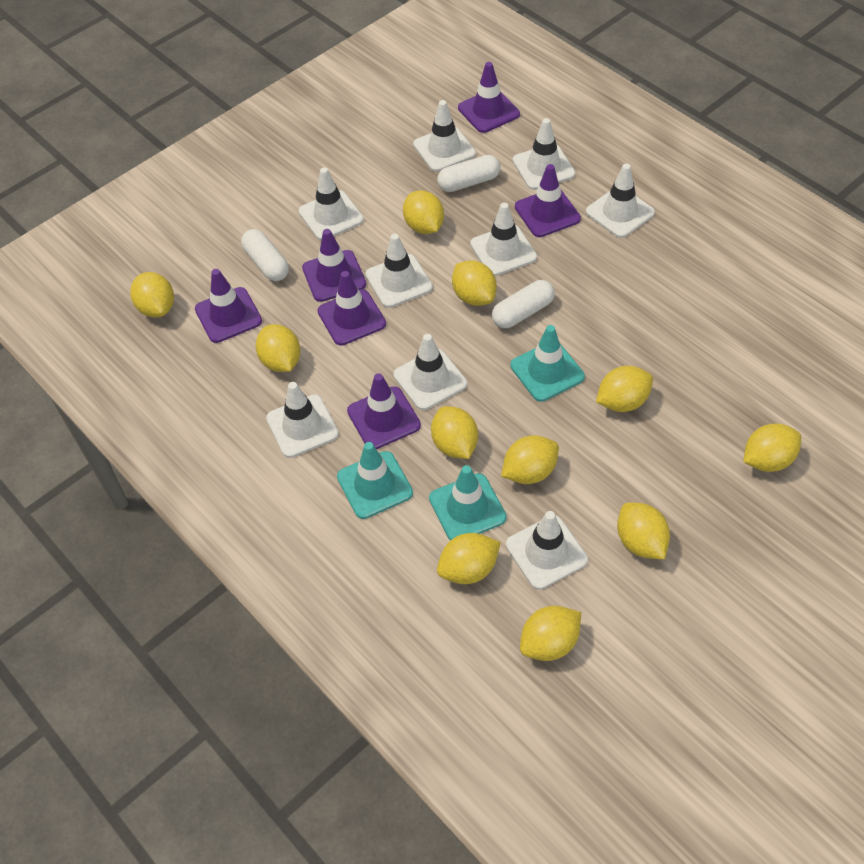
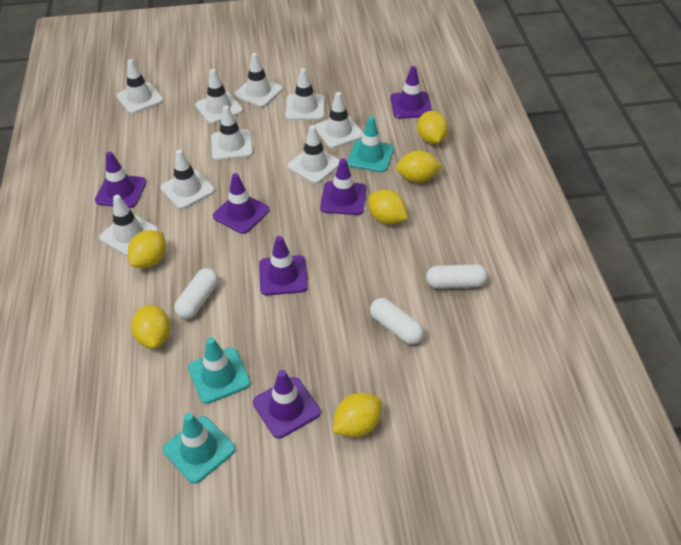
yellow lemon: 11 -> 6

